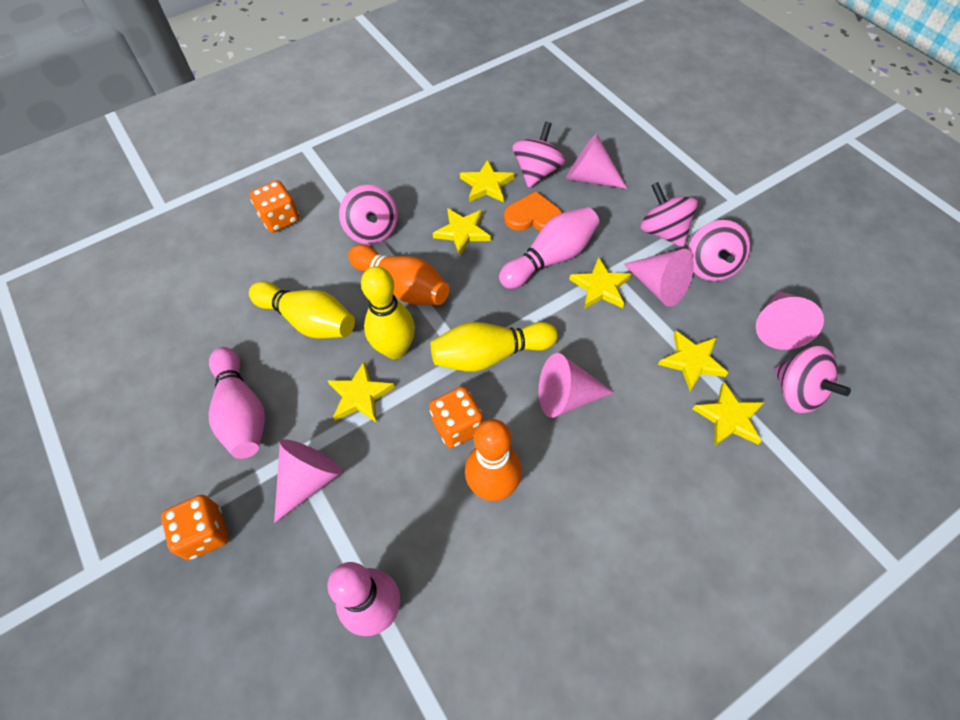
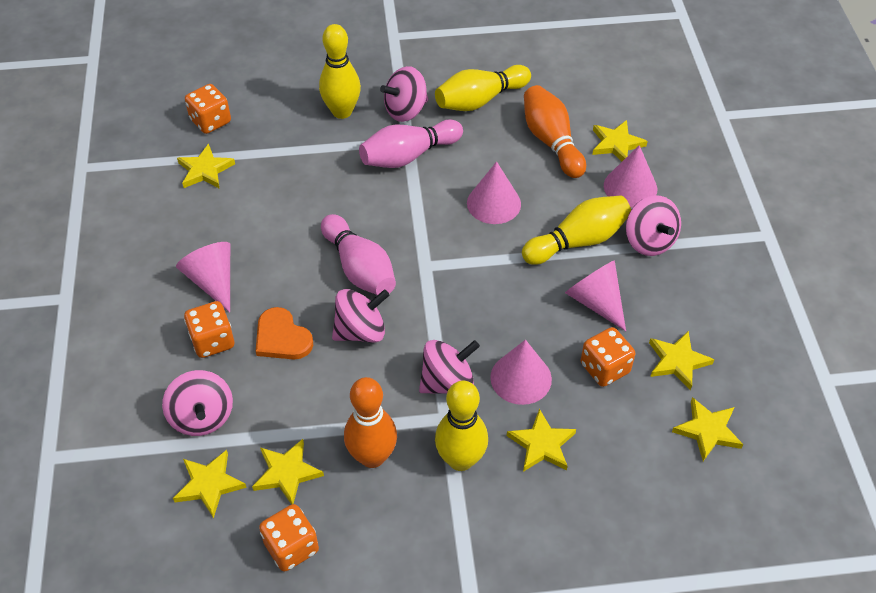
orange dice: 3 -> 4
pink bowling pin: 3 -> 2
yellow bowling pin: 3 -> 4
yellow star: 6 -> 7

